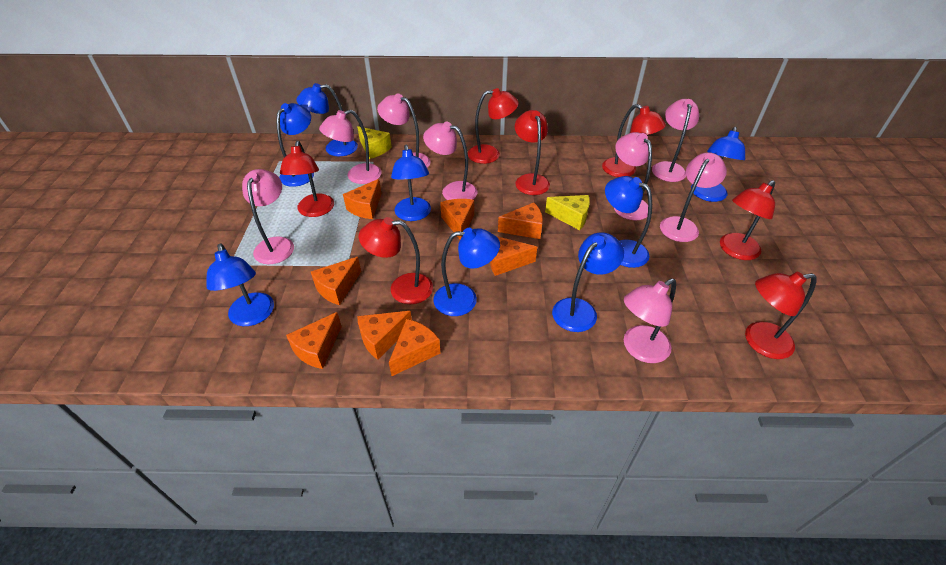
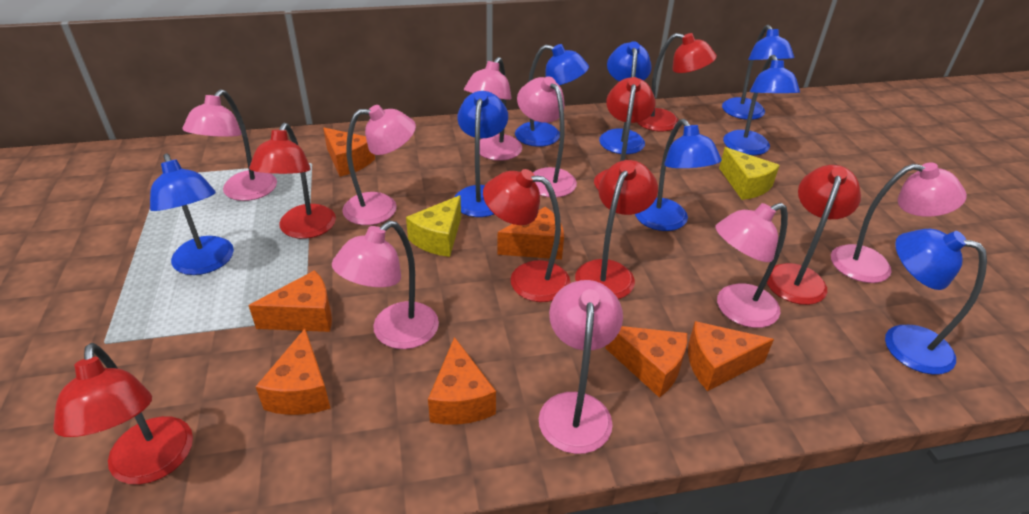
orange cheese: 8 -> 7

